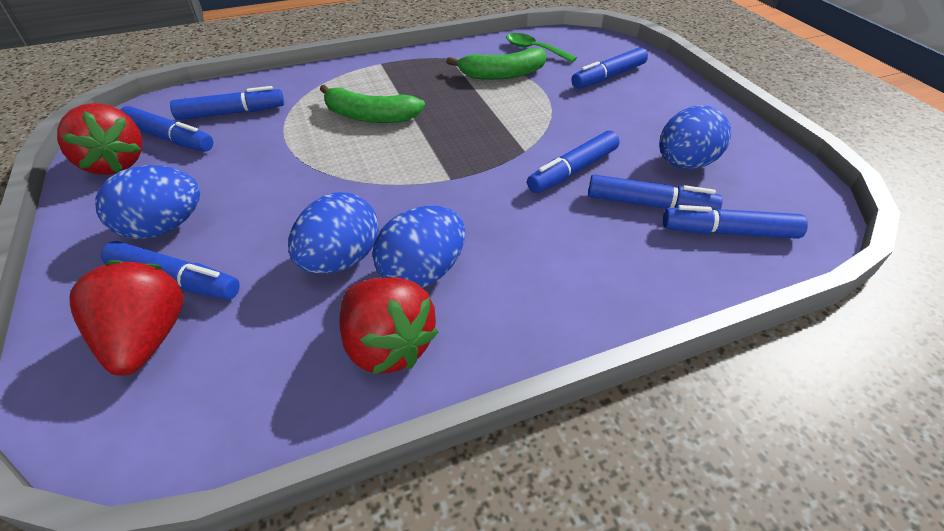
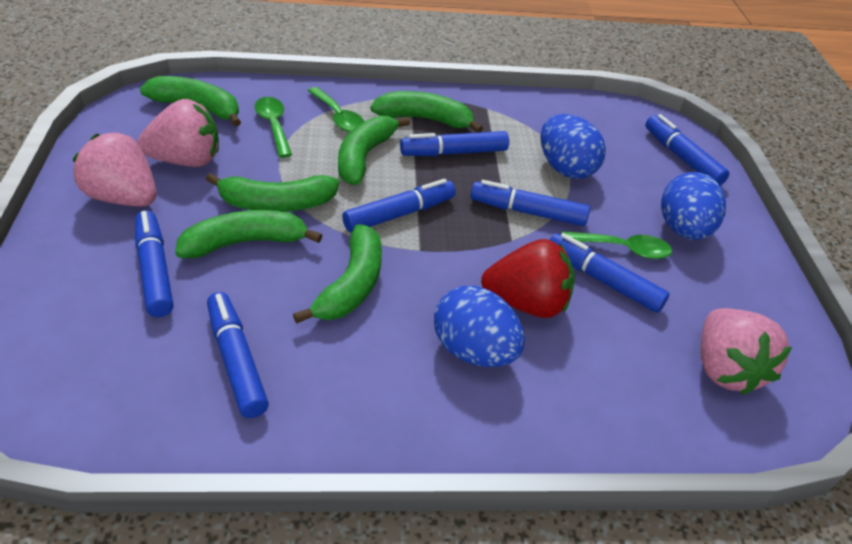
blue egg: 4 -> 3
green banana: 2 -> 6
green spoon: 1 -> 3
pink strawberry: 0 -> 3
red strawberry: 3 -> 1

